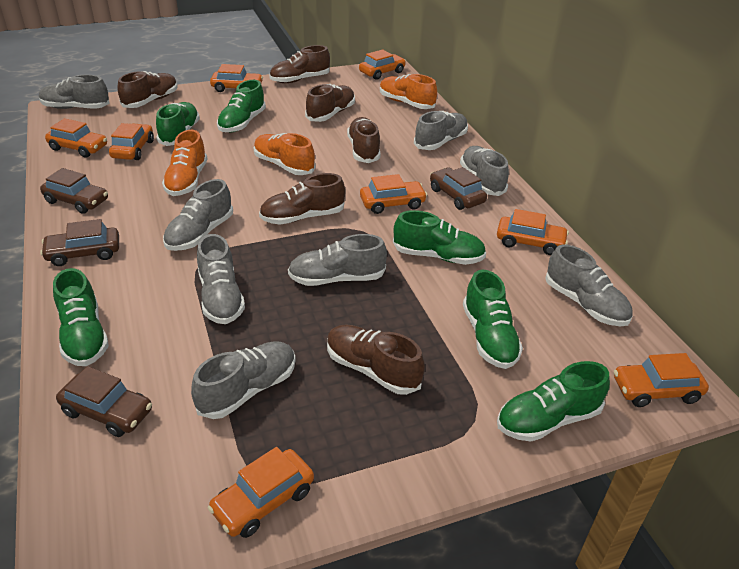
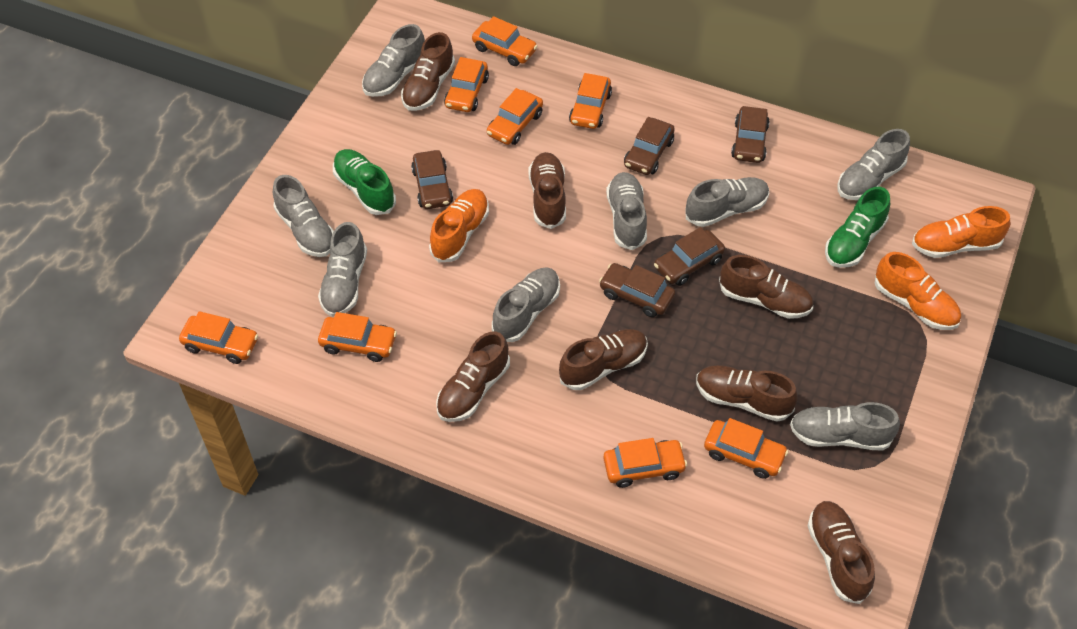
brown car: 4 -> 5
brown shoe: 6 -> 7
green shoe: 6 -> 2

